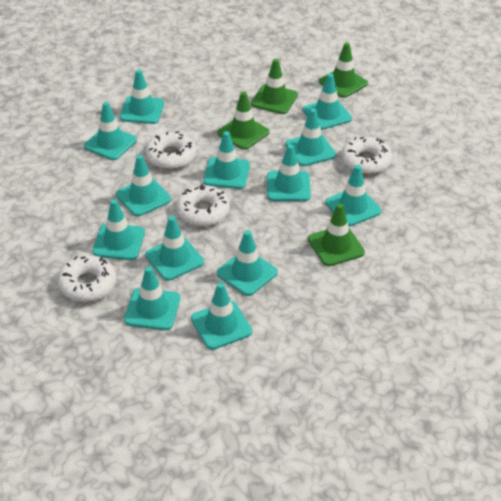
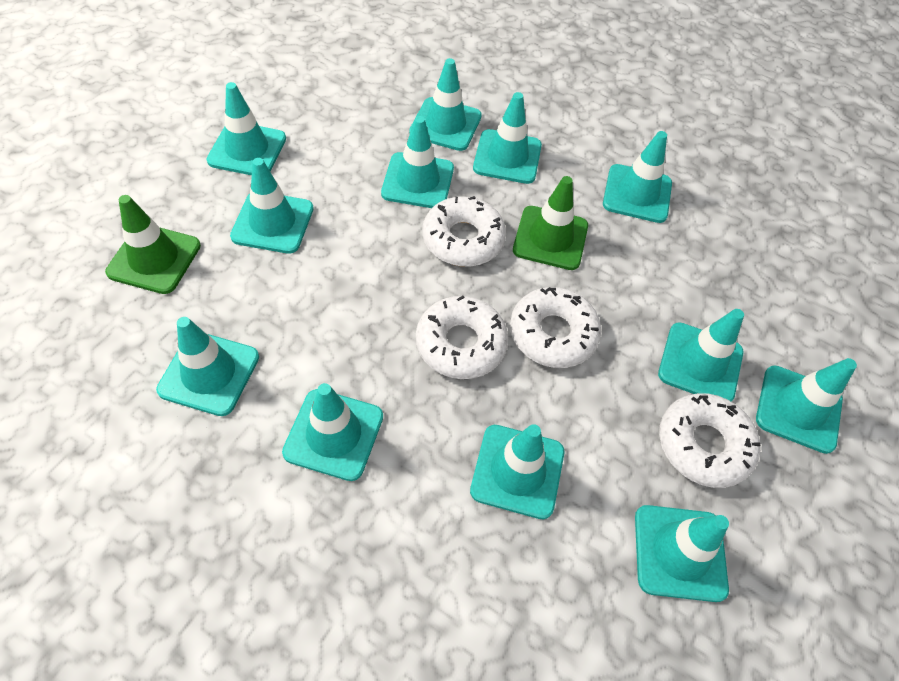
green traffic cone: 4 -> 2
turquoise traffic cone: 13 -> 12

